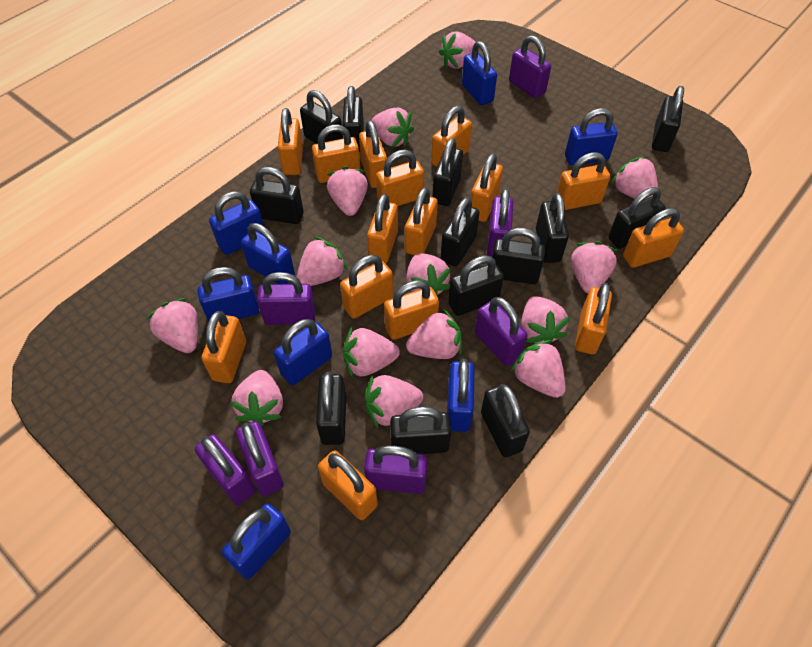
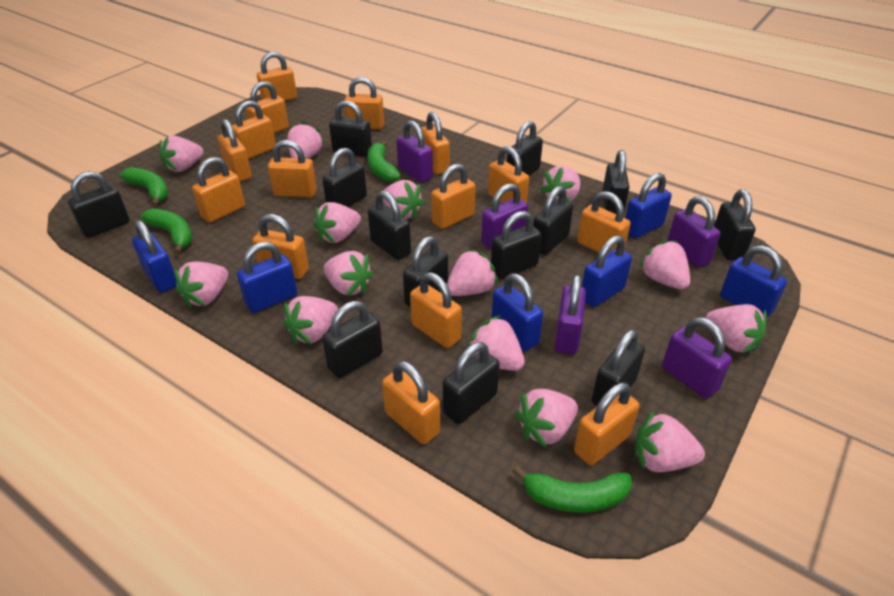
blue padlock: 8 -> 6
green banana: 0 -> 4
purple padlock: 7 -> 5

